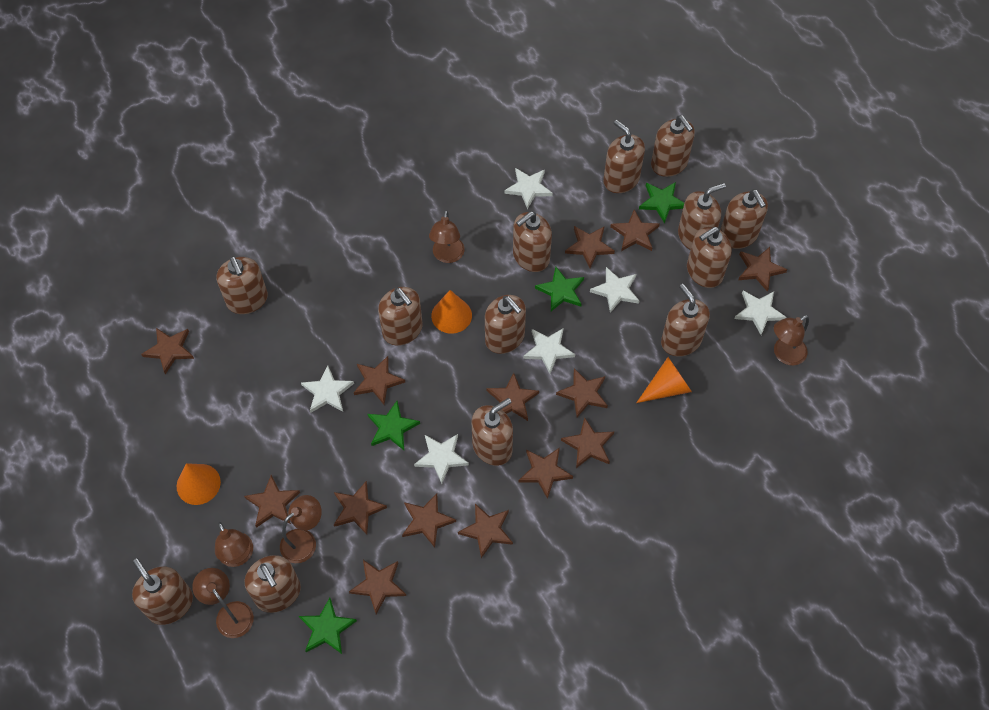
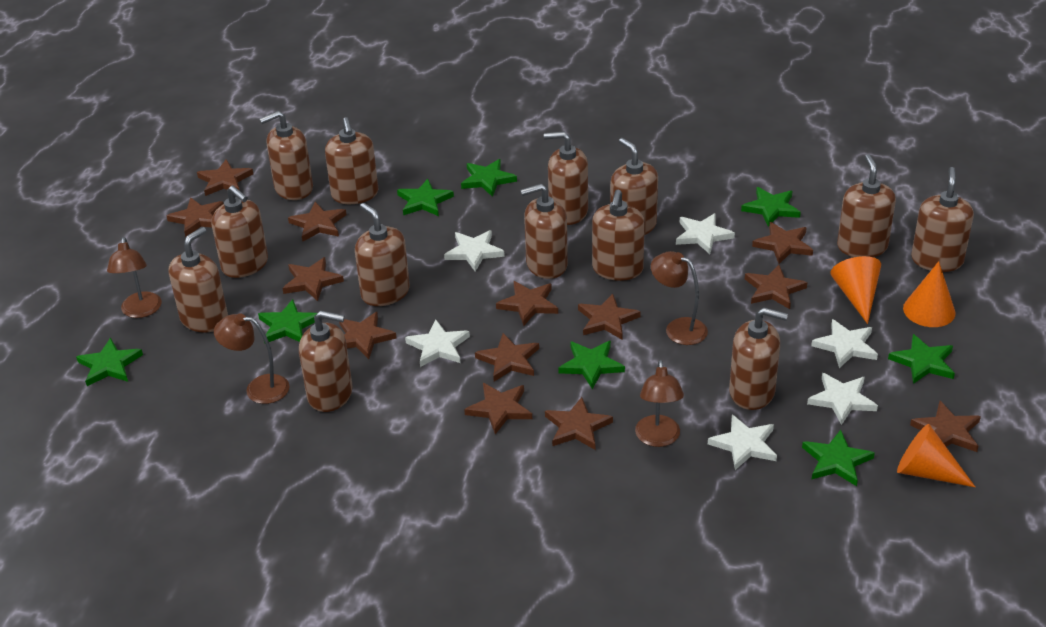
brown lamp: 5 -> 4
brown star: 14 -> 13
green star: 4 -> 8

